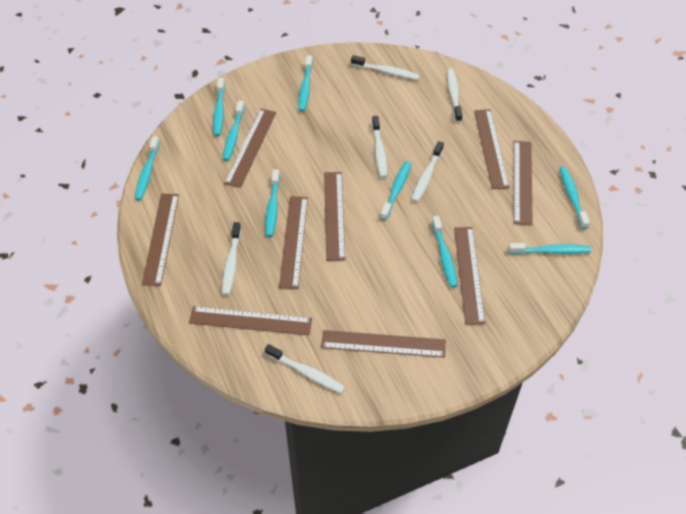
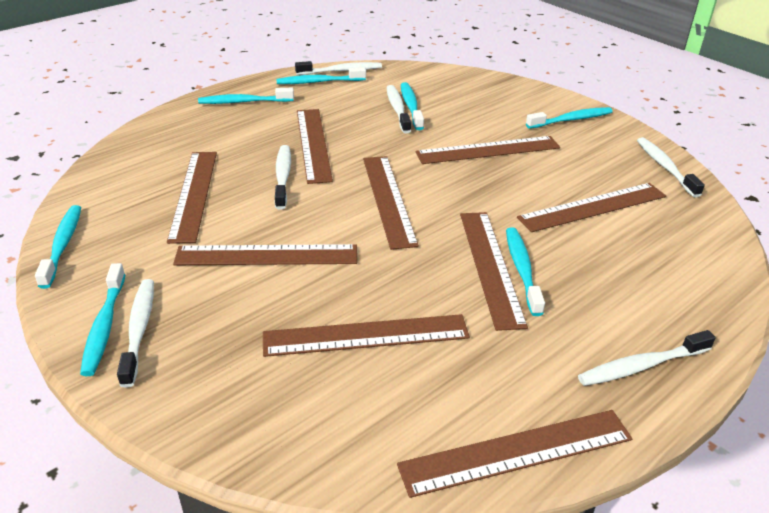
turquoise toothbrush: 9 -> 7

